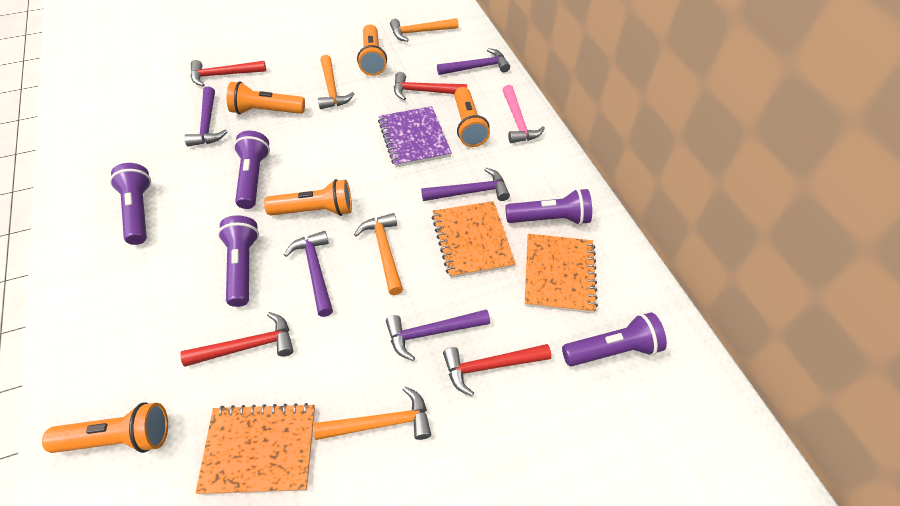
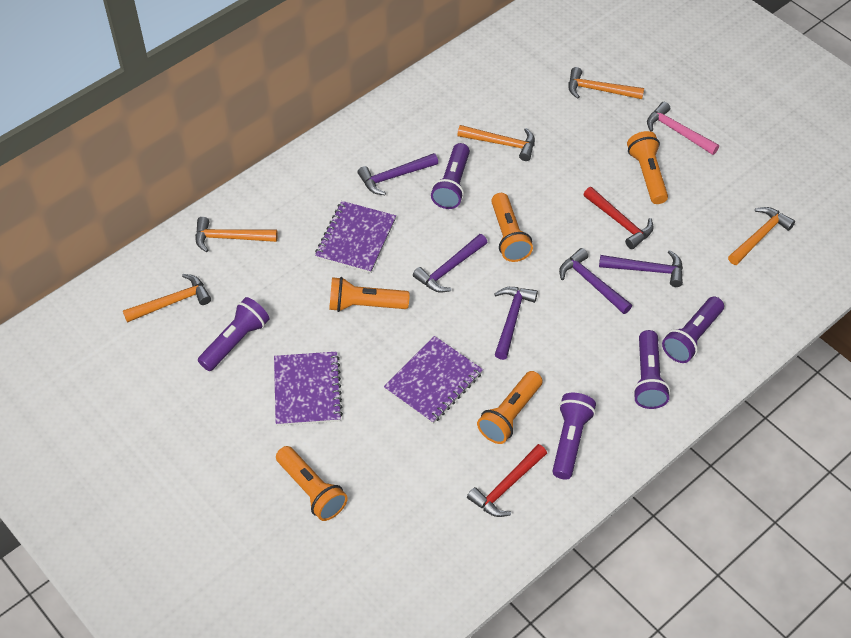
orange hammer: 4 -> 5
orange notebook: 3 -> 0
purple notebook: 1 -> 3
red hammer: 4 -> 2

